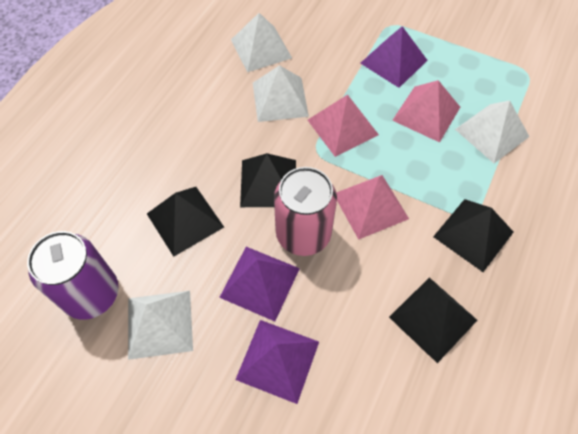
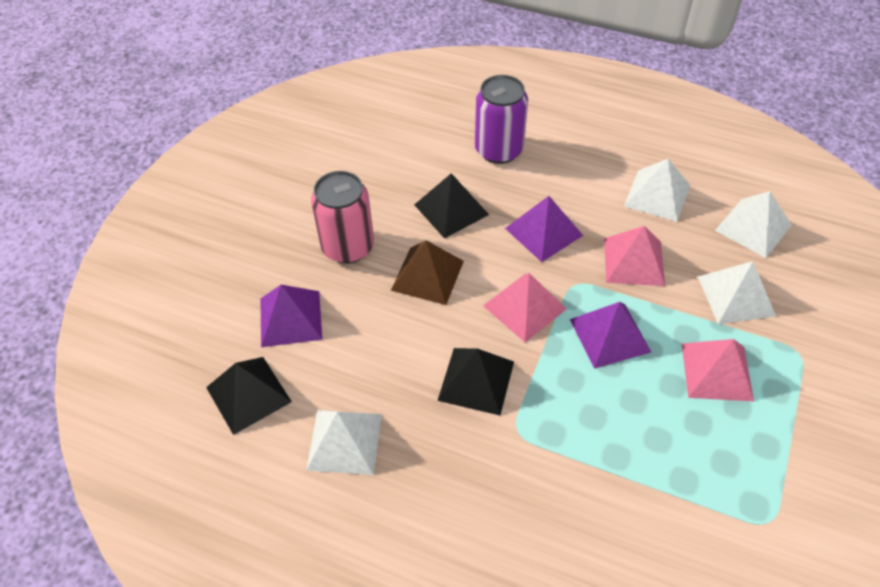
black pyramid: 4 -> 3
brown pyramid: 0 -> 1

